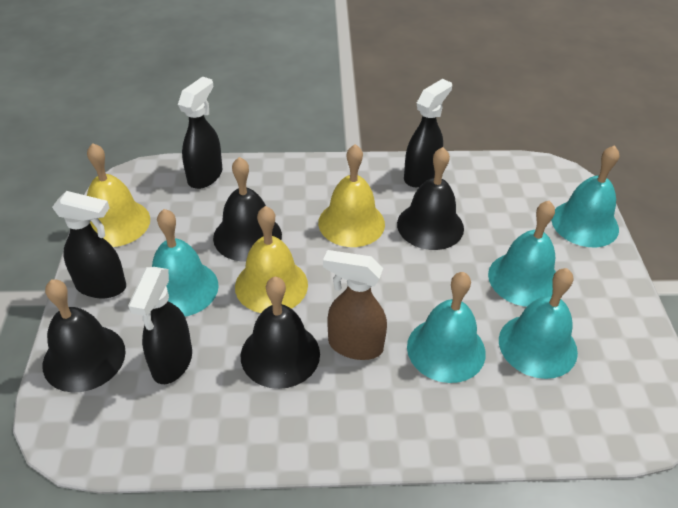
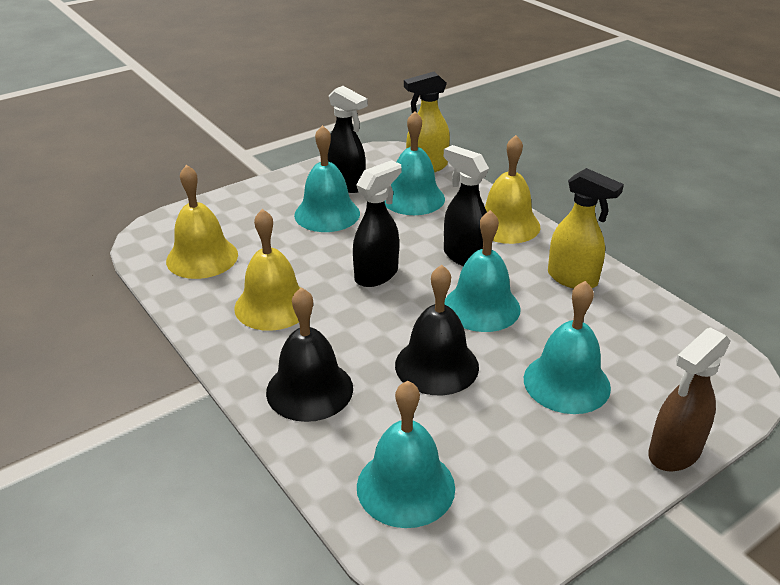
black bell: 4 -> 2
black spray bottle: 4 -> 3
yellow spray bottle: 0 -> 2

